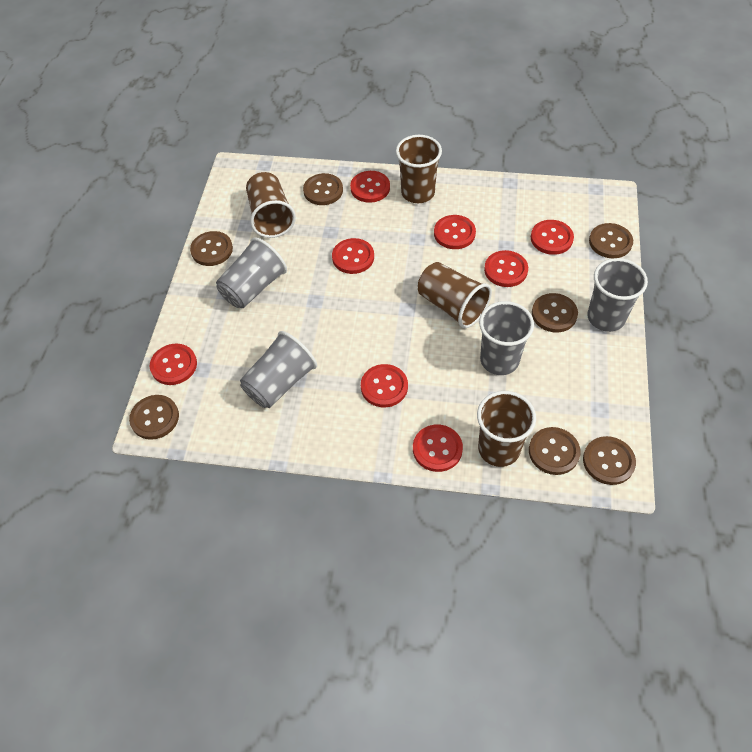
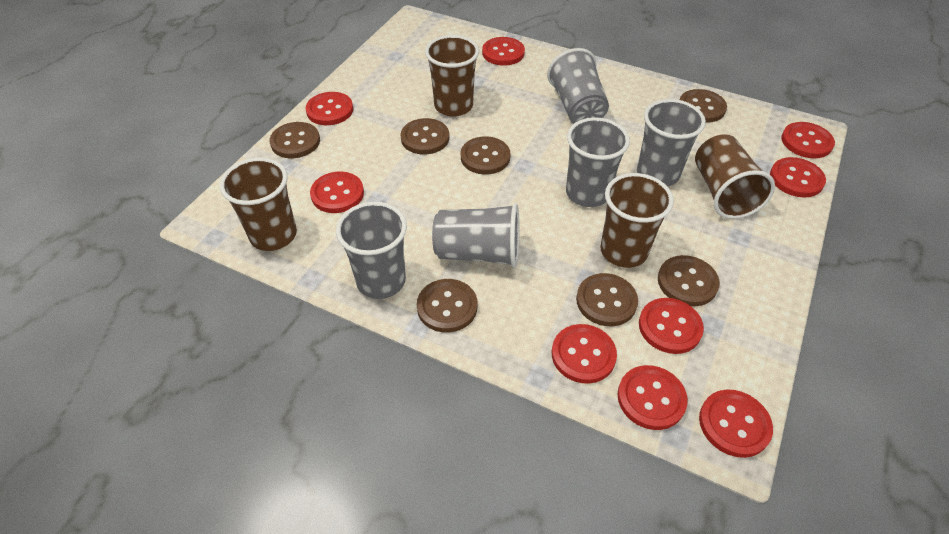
grey cup: 4 -> 5
red button: 8 -> 9

